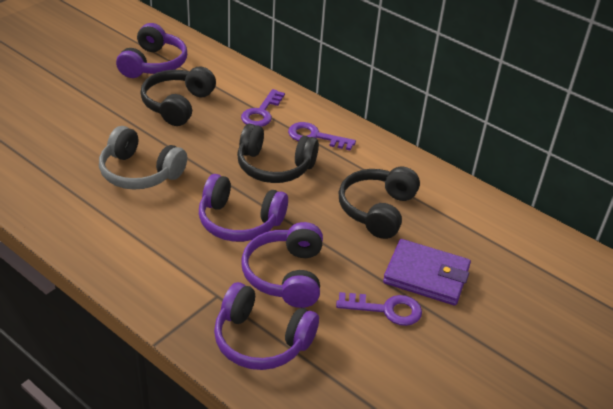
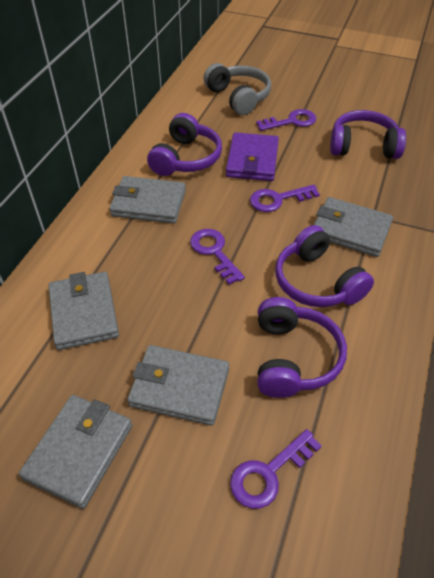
black headphones: 3 -> 0
grey wallet: 0 -> 5
purple key: 3 -> 4

